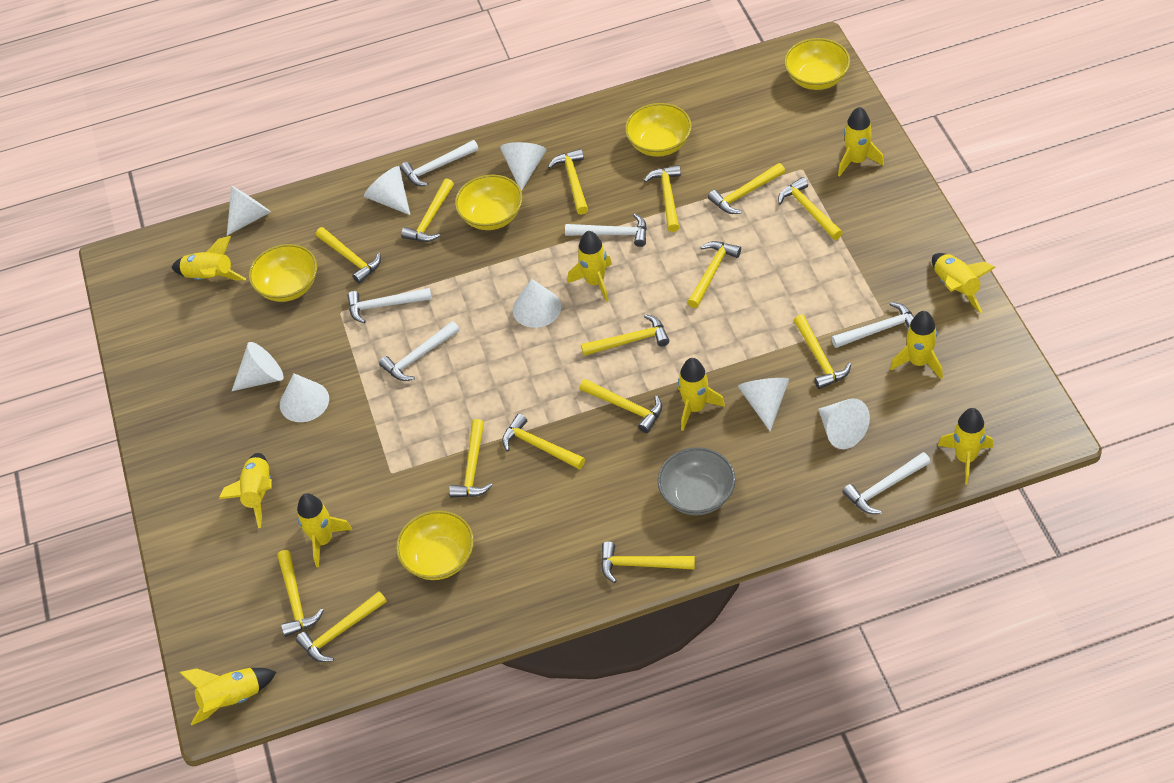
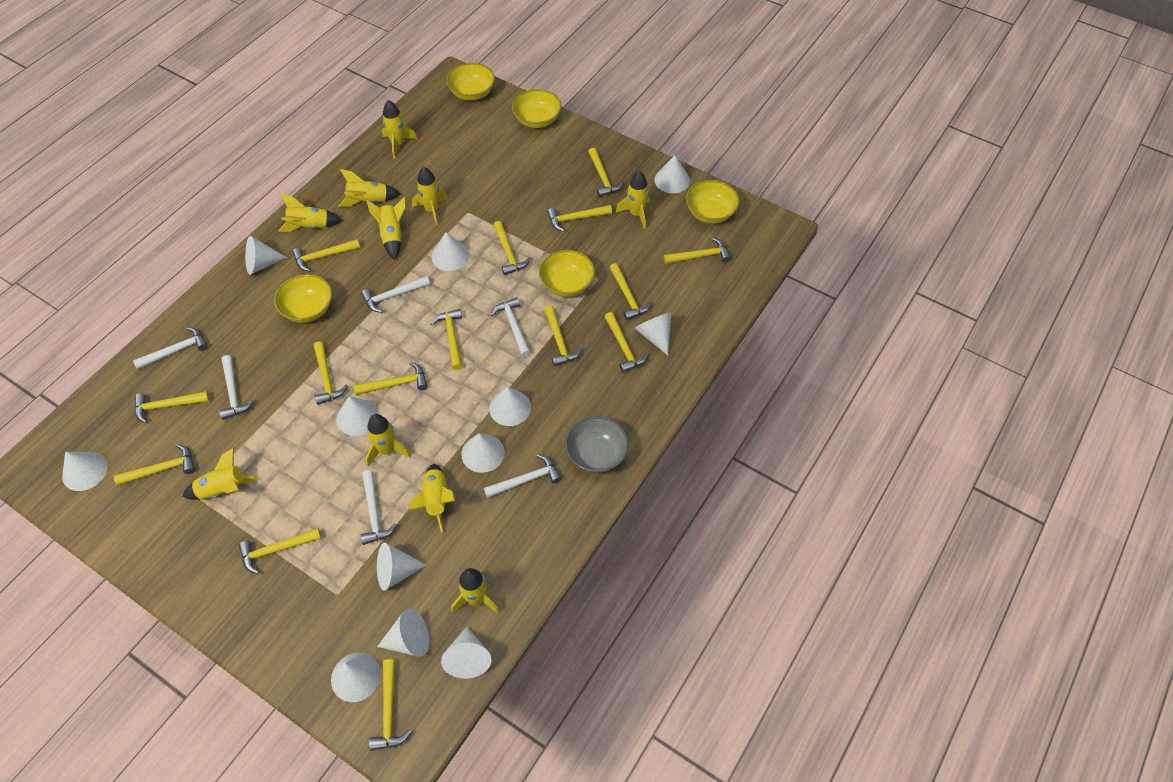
white cone: 8 -> 12

